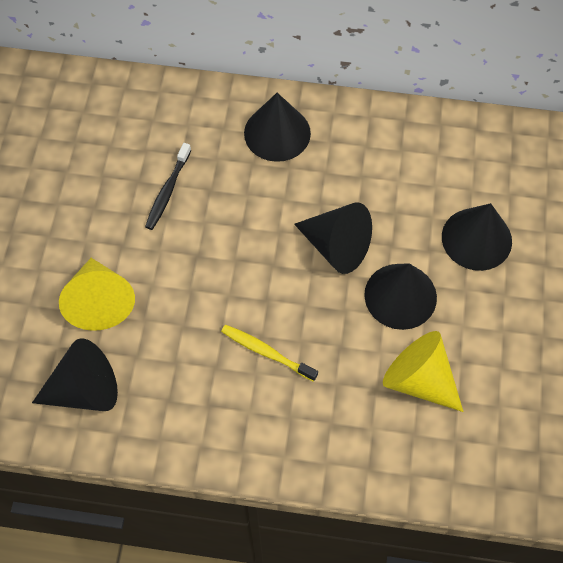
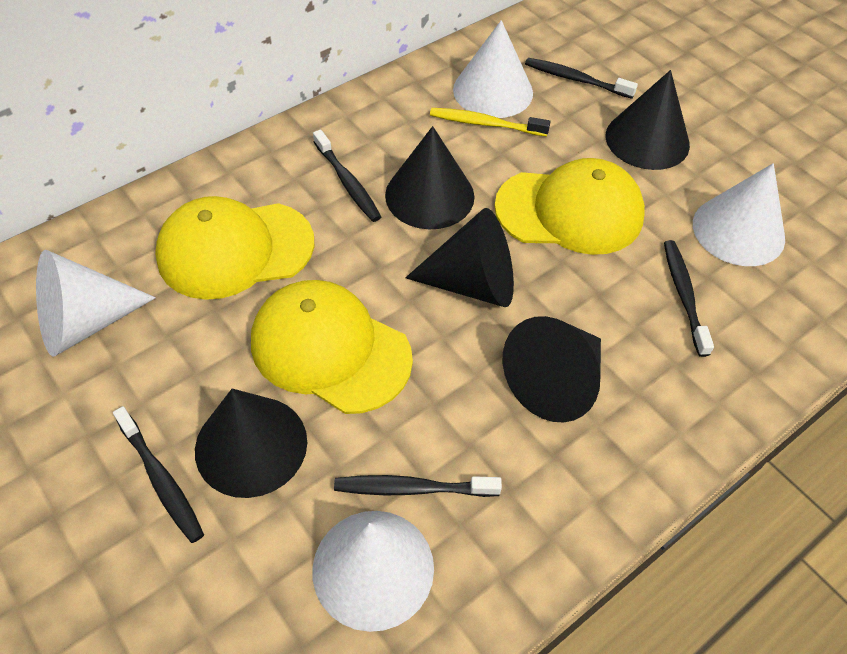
black toothbrush: 1 -> 5
white cone: 0 -> 4
yellow cap: 0 -> 3
yellow cone: 2 -> 0

